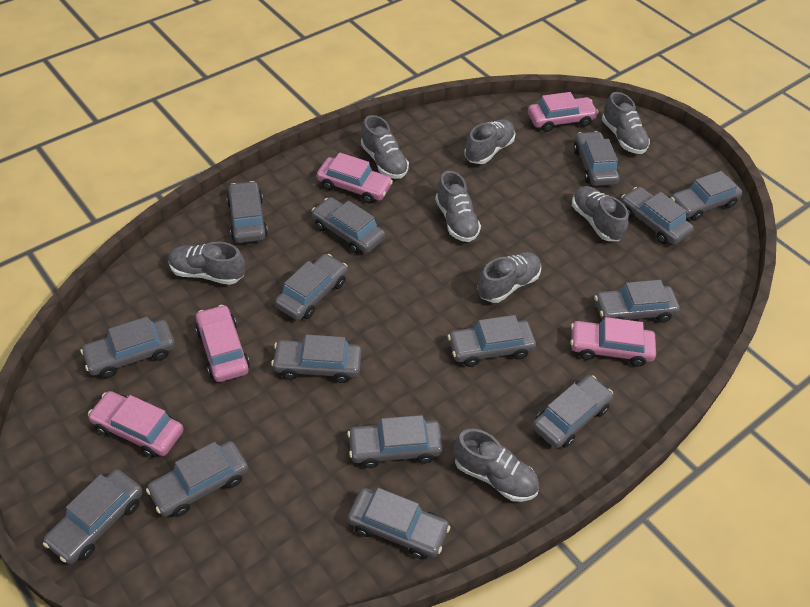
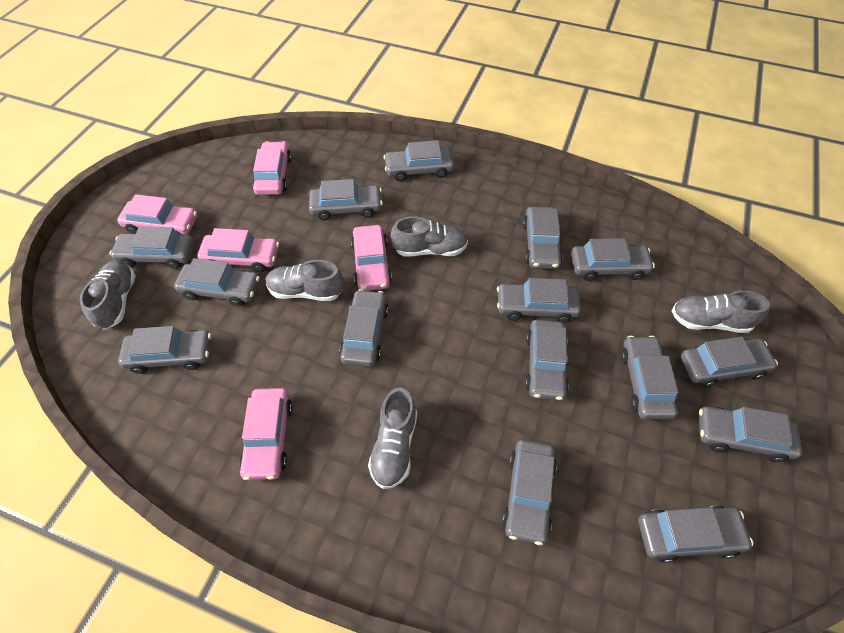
grey shoe: 8 -> 5

